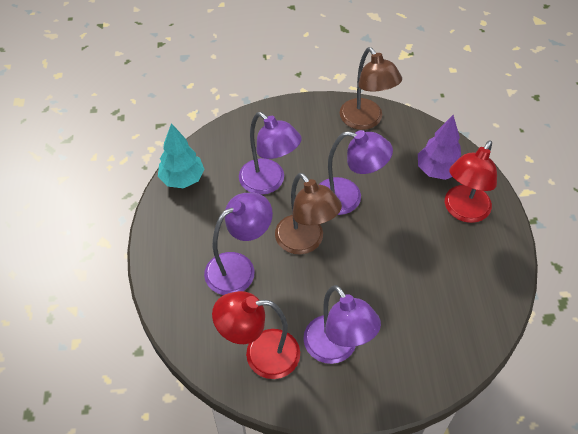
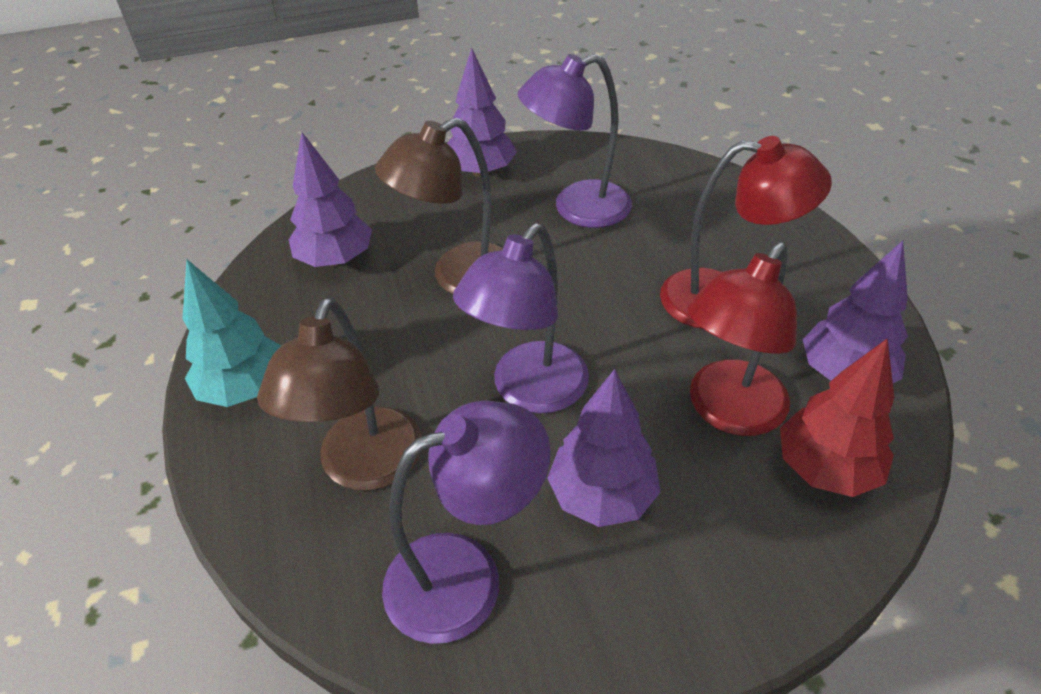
purple lamp: 4 -> 3
purple tree: 1 -> 4
red tree: 0 -> 1

